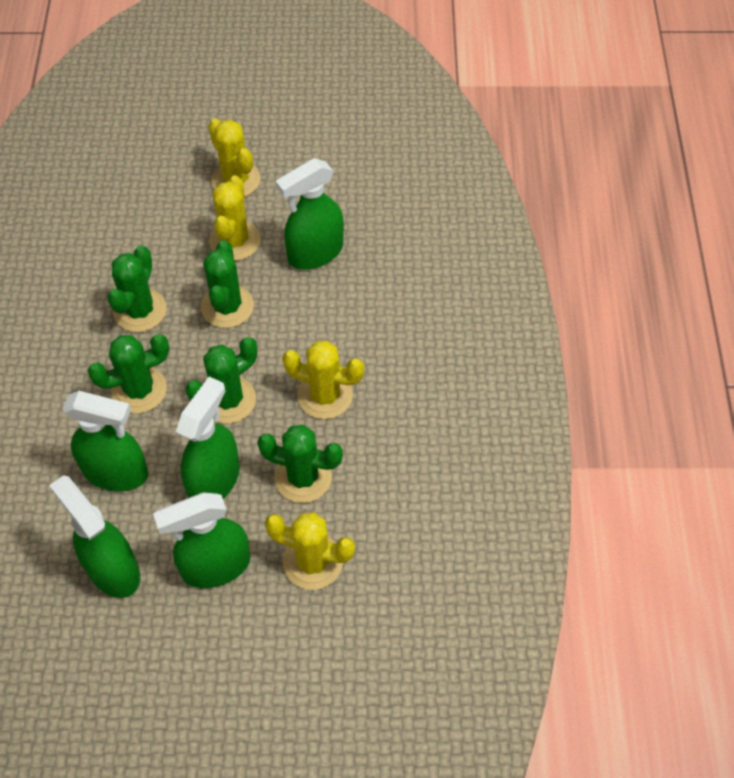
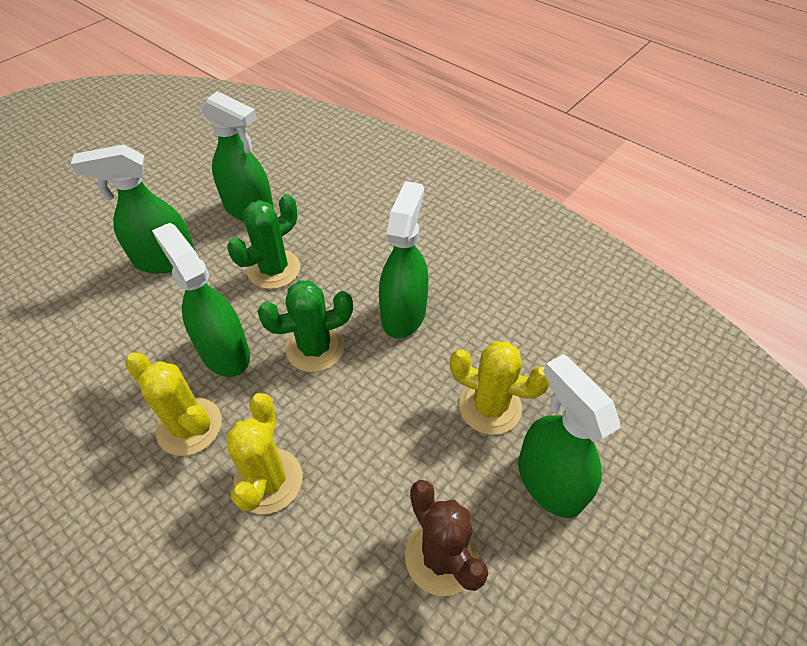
brown cactus: 0 -> 1
green cactus: 5 -> 2
yellow cactus: 4 -> 3

